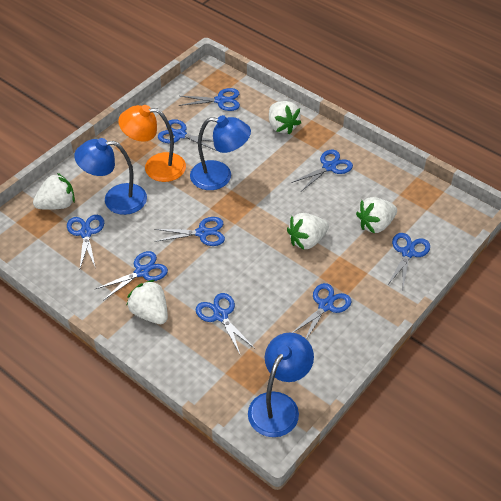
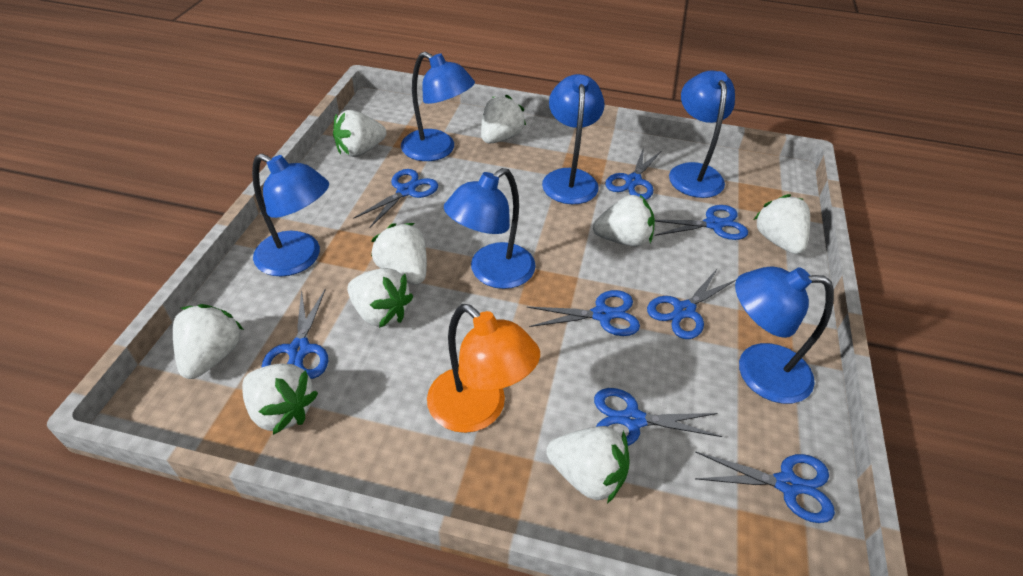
blue lamp: 3 -> 6
blue scissors: 9 -> 8
white strawberry: 5 -> 9

